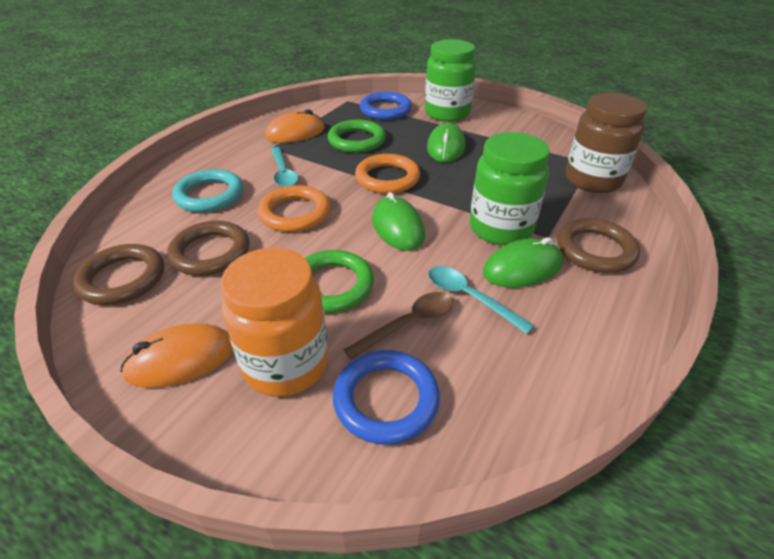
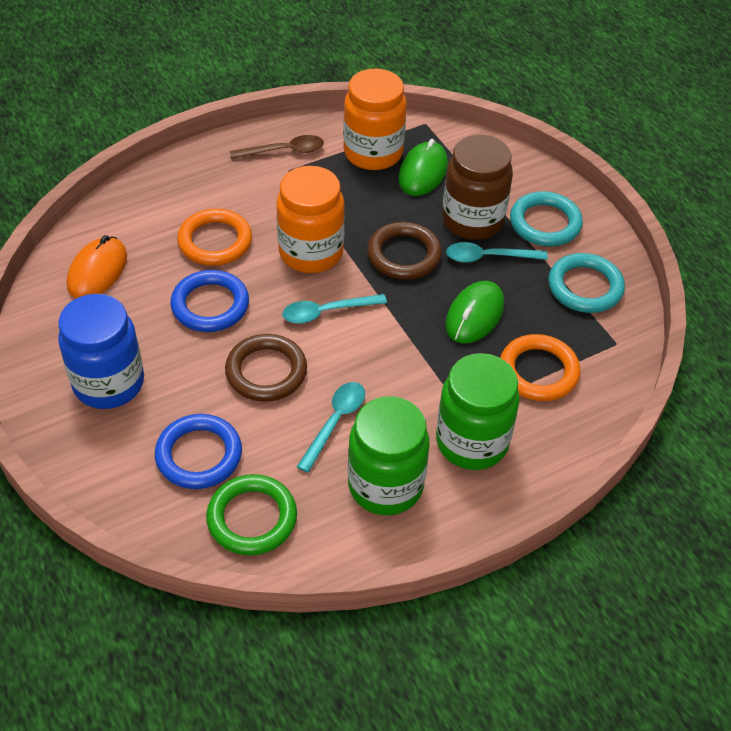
blue jar: 0 -> 1
brown ring: 3 -> 2
green mouse: 3 -> 2
green ring: 2 -> 1
orange jar: 1 -> 2
orange mouse: 2 -> 1
turquoise ring: 1 -> 2
turquoise spoon: 2 -> 3

